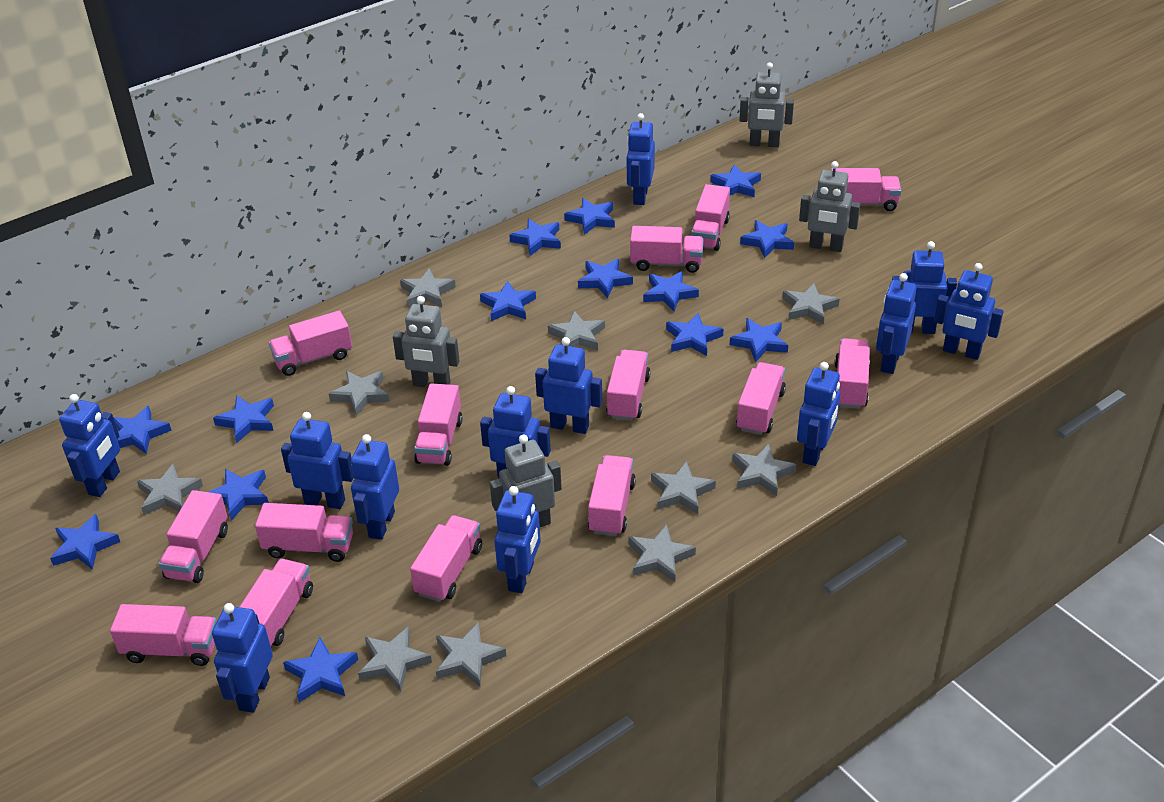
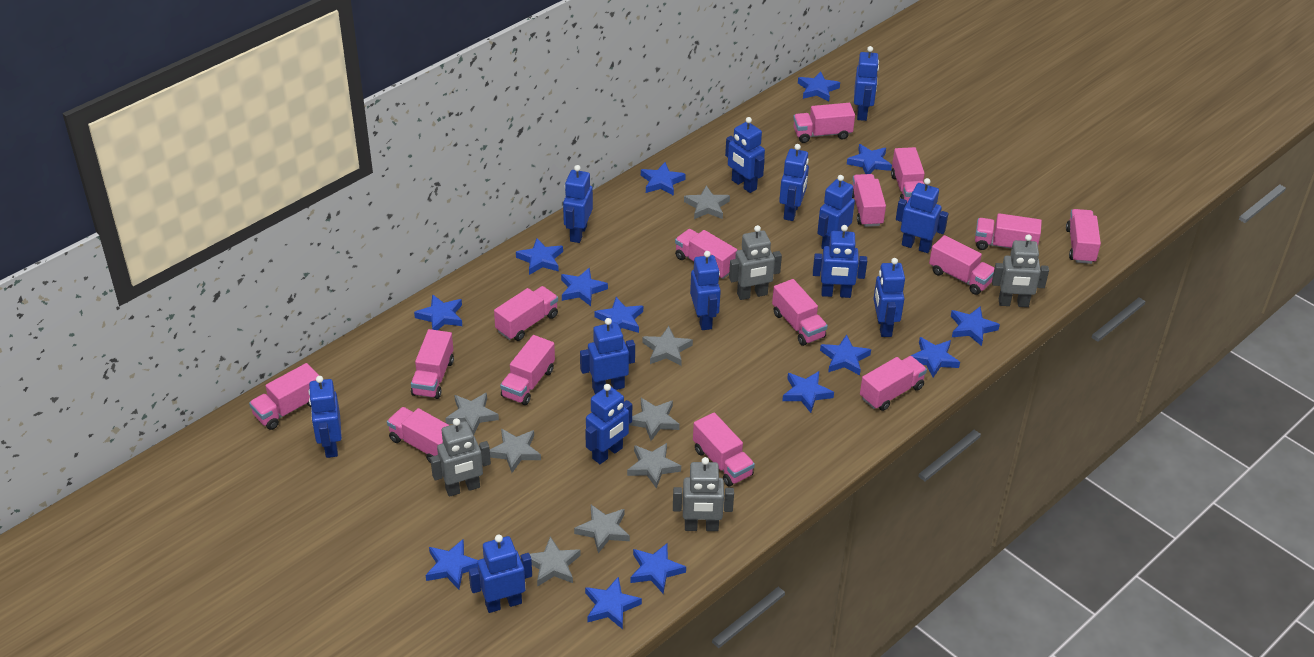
blue robot: 12 -> 13
grey star: 10 -> 8
pink truck: 14 -> 15

